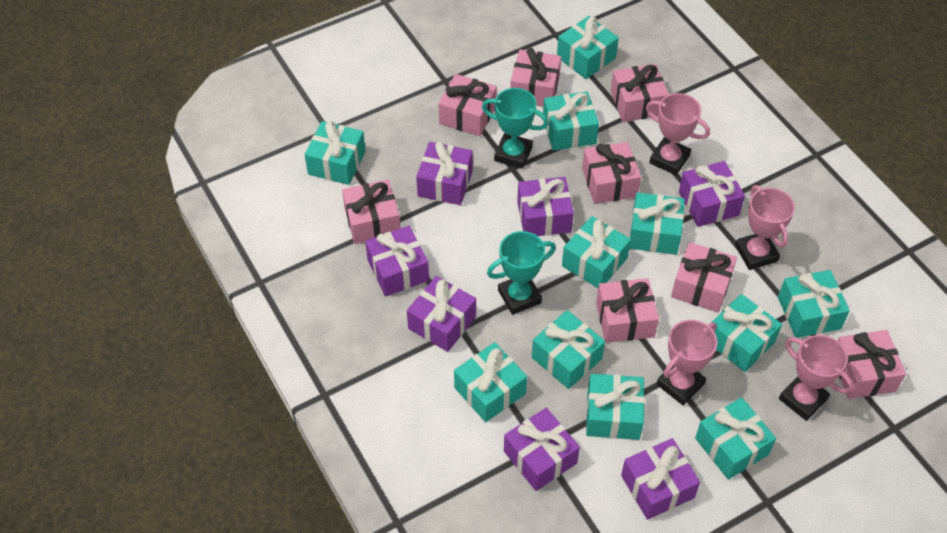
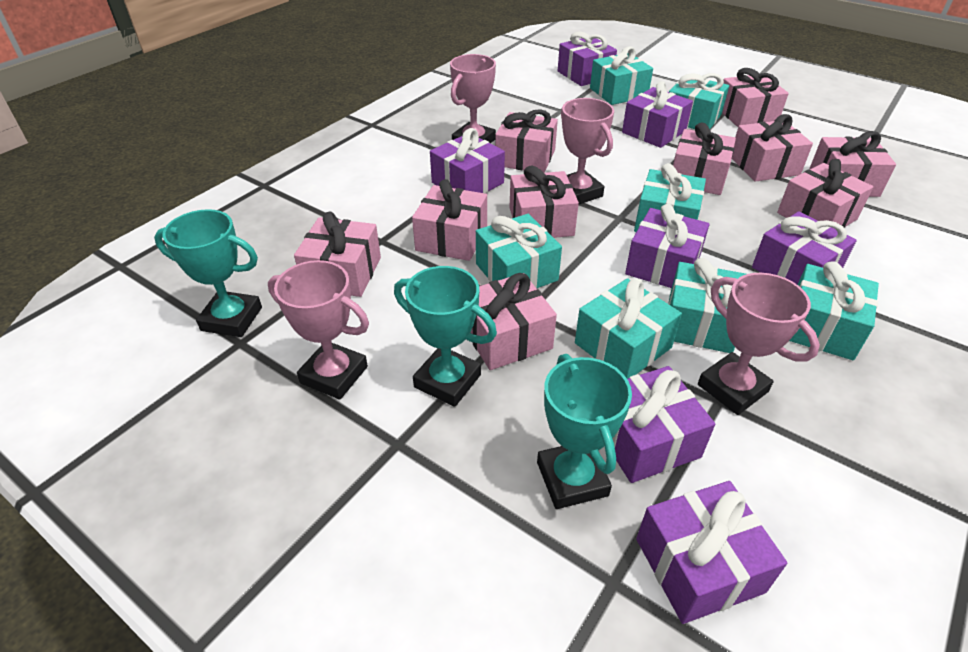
pink gift: 8 -> 10
turquoise gift: 11 -> 7
turquoise trophy: 2 -> 3

